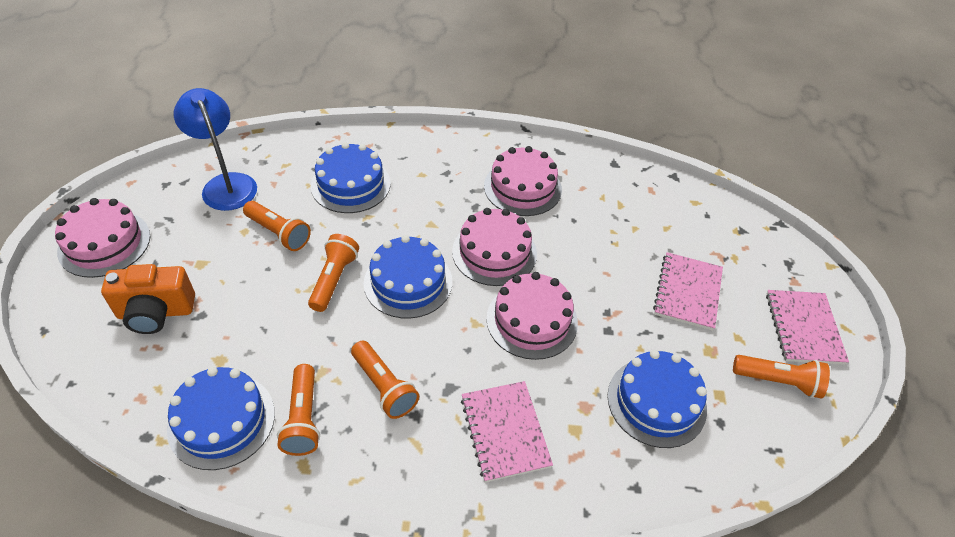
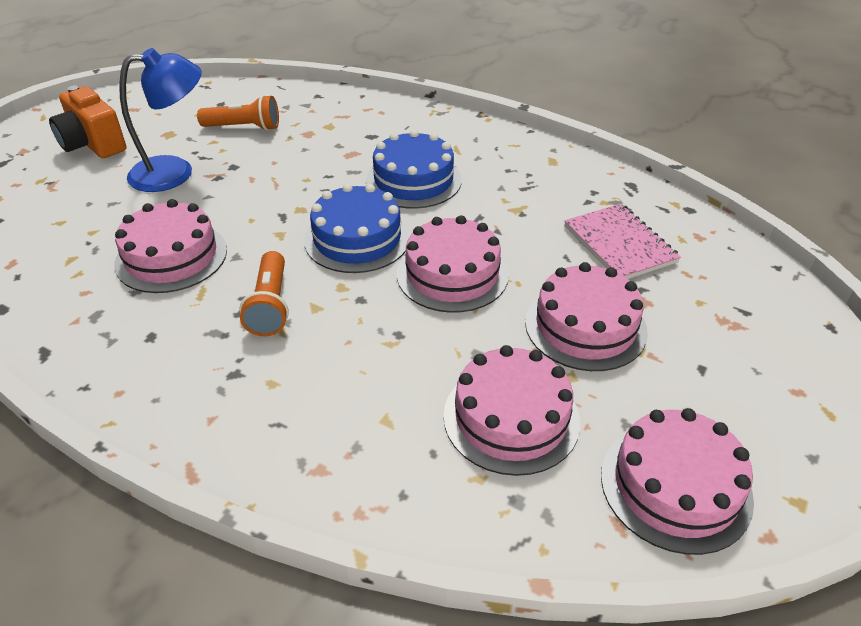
blue cake: 4 -> 2
orange flashlight: 5 -> 2
pink cake: 4 -> 5
pink notebook: 3 -> 1

